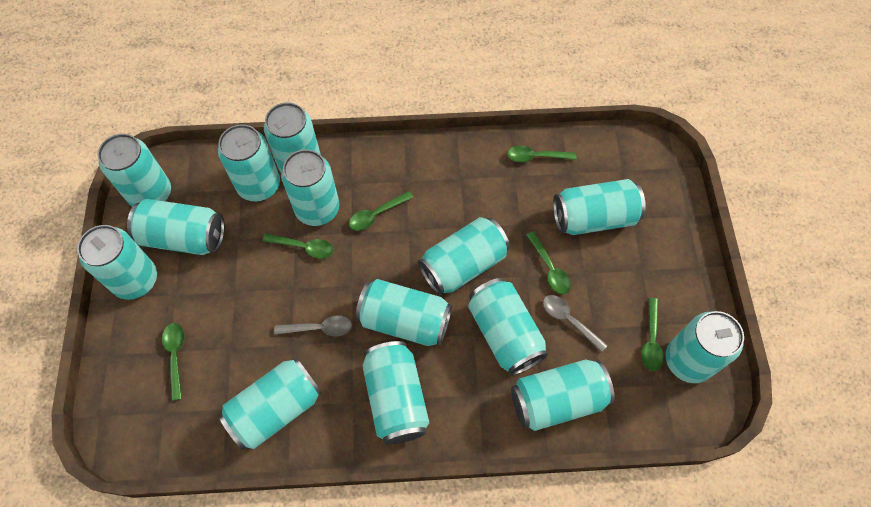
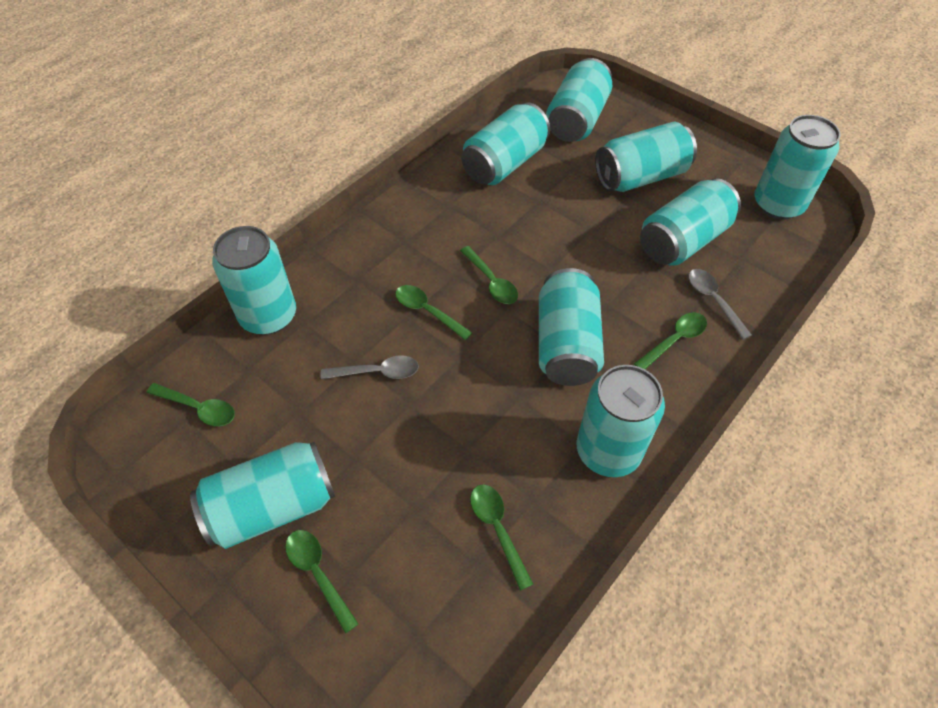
turquoise can: 14 -> 9

